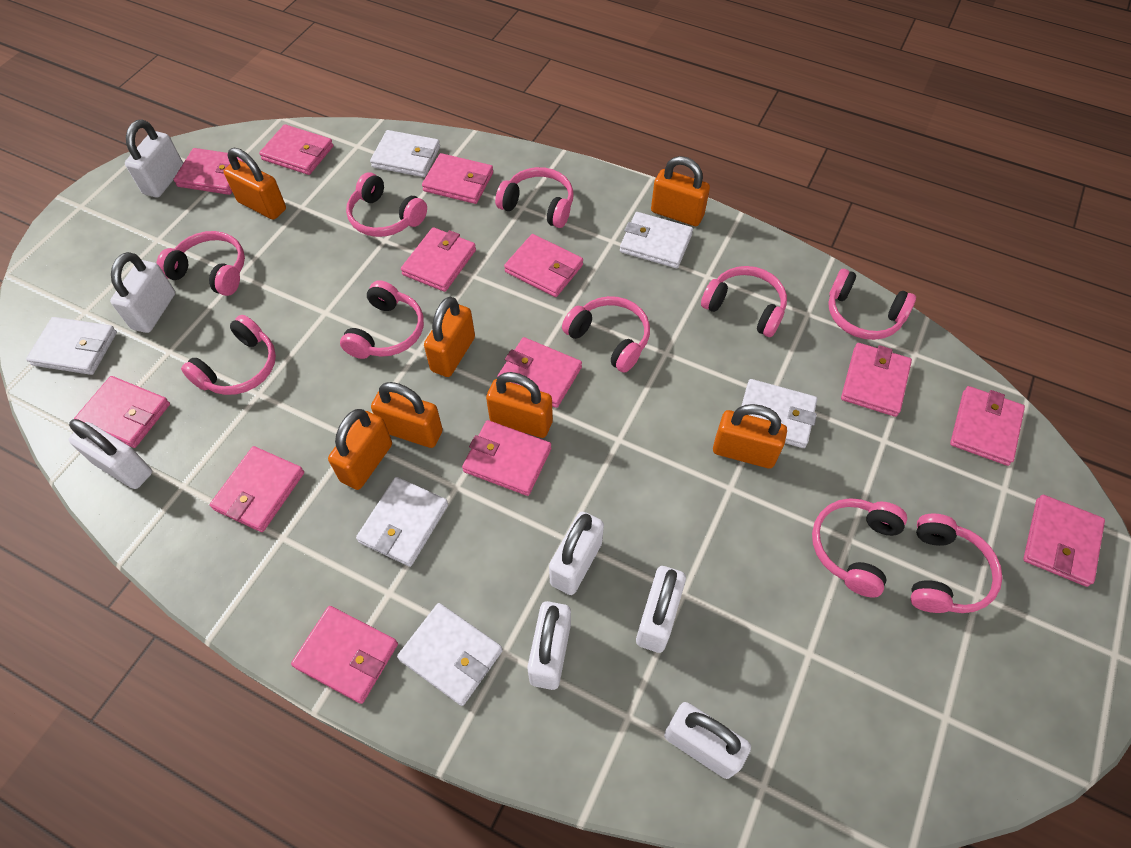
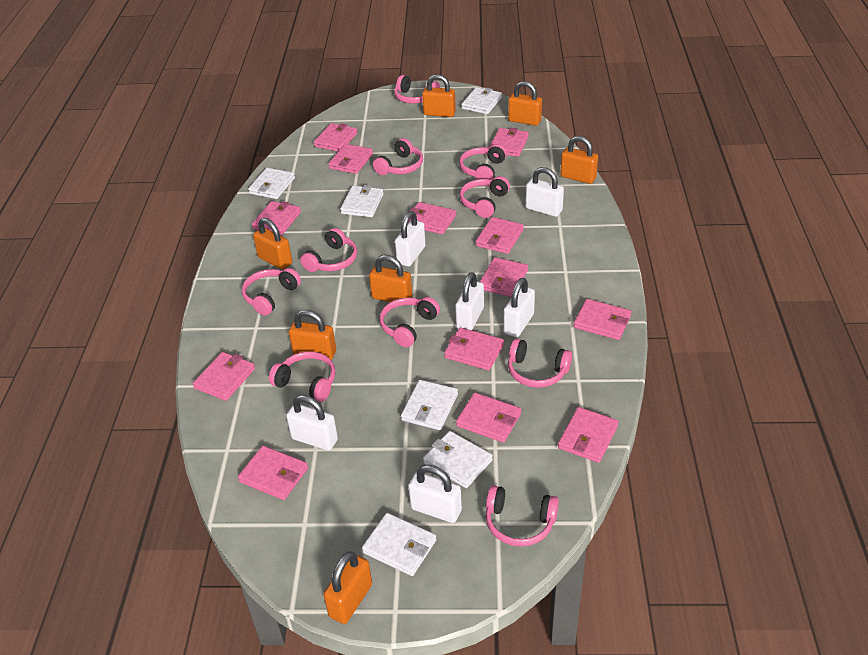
white padlock: 7 -> 6

